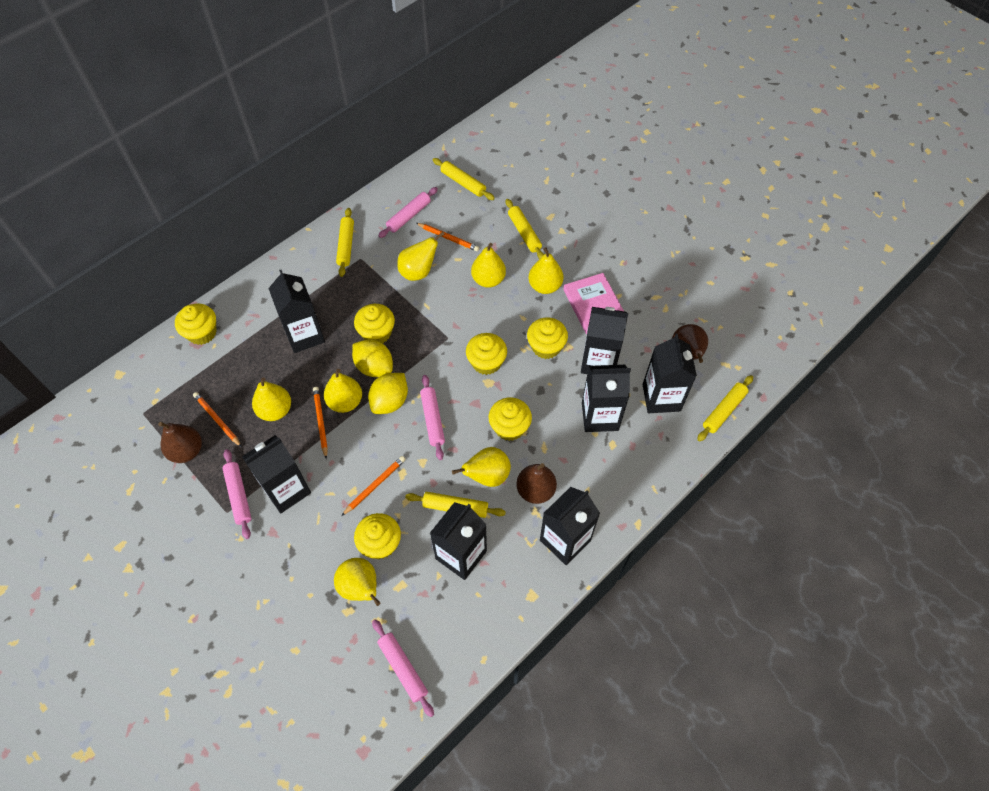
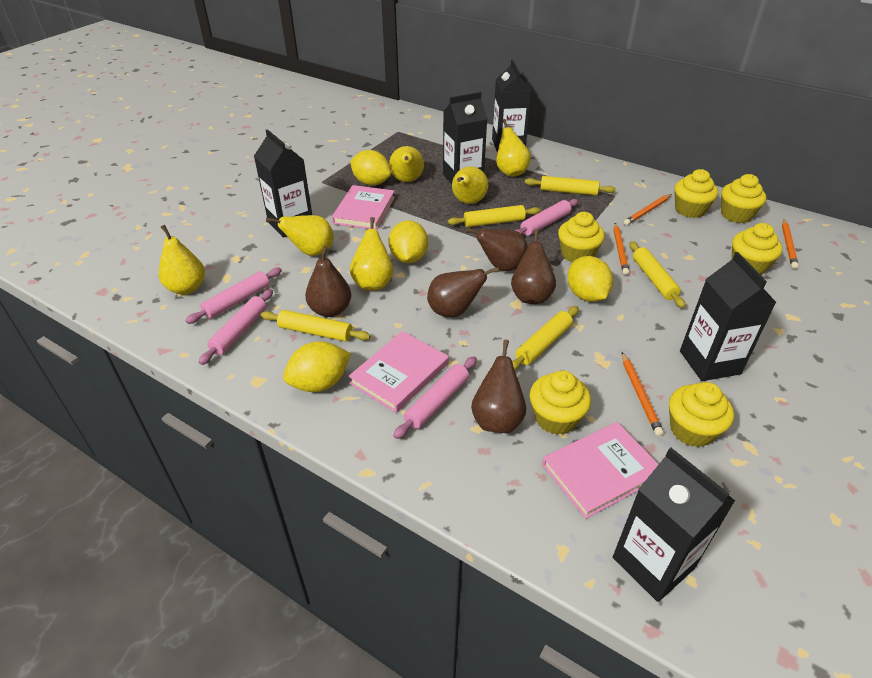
black carton: 7 -> 5
brown pear: 3 -> 5
pink book: 1 -> 3
yellow lemon: 2 -> 4
yellow pear: 7 -> 6

